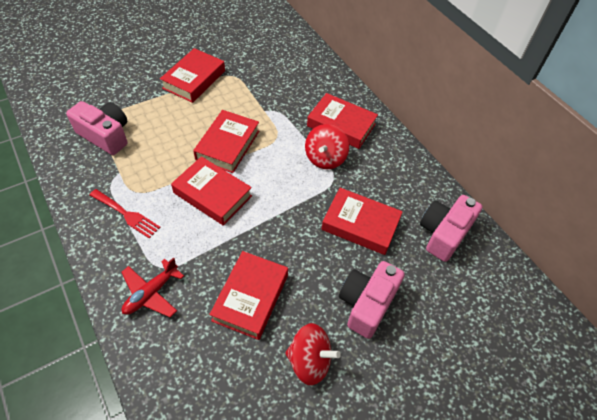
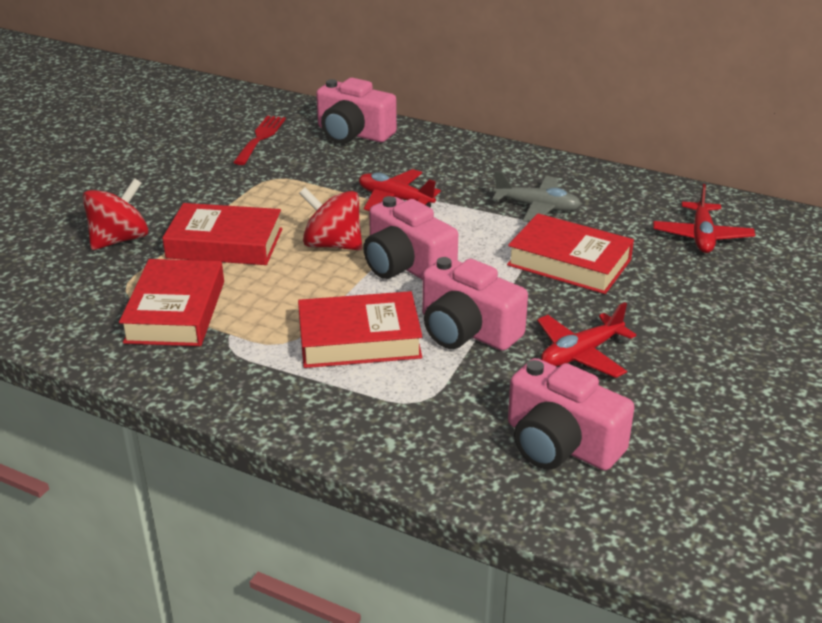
grey plane: 0 -> 1
pink camera: 3 -> 4
red book: 6 -> 4
red plane: 1 -> 3

